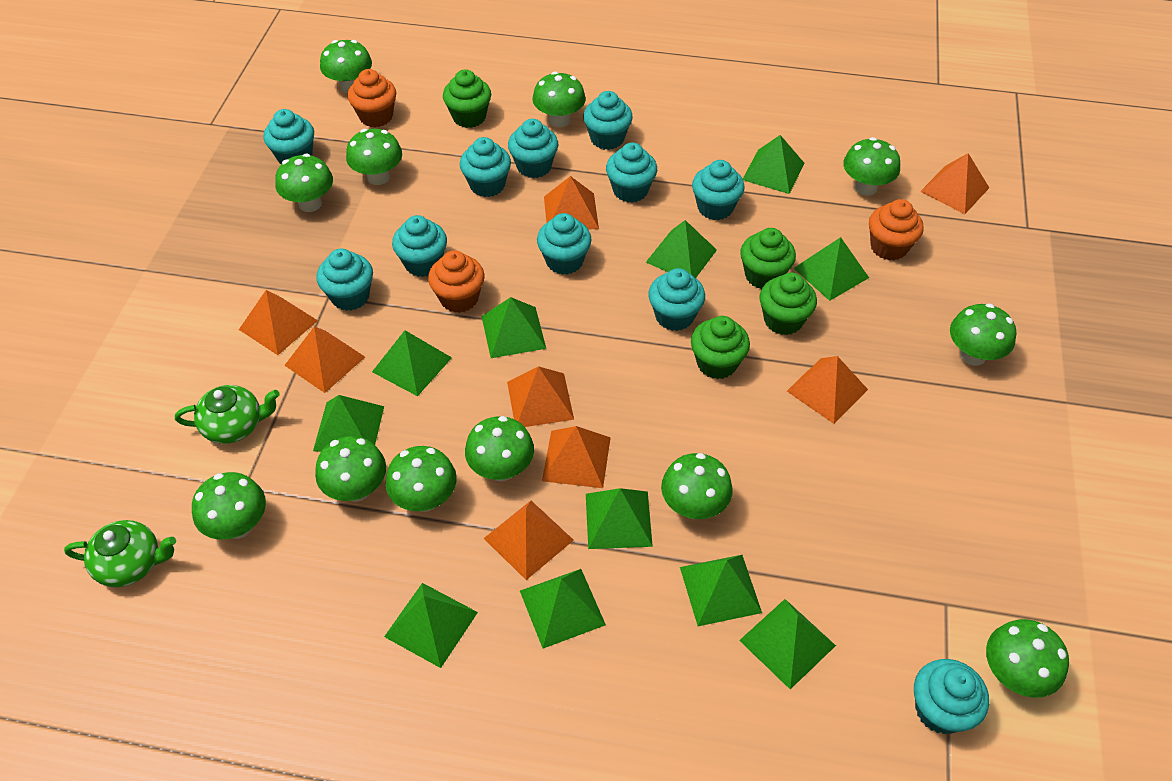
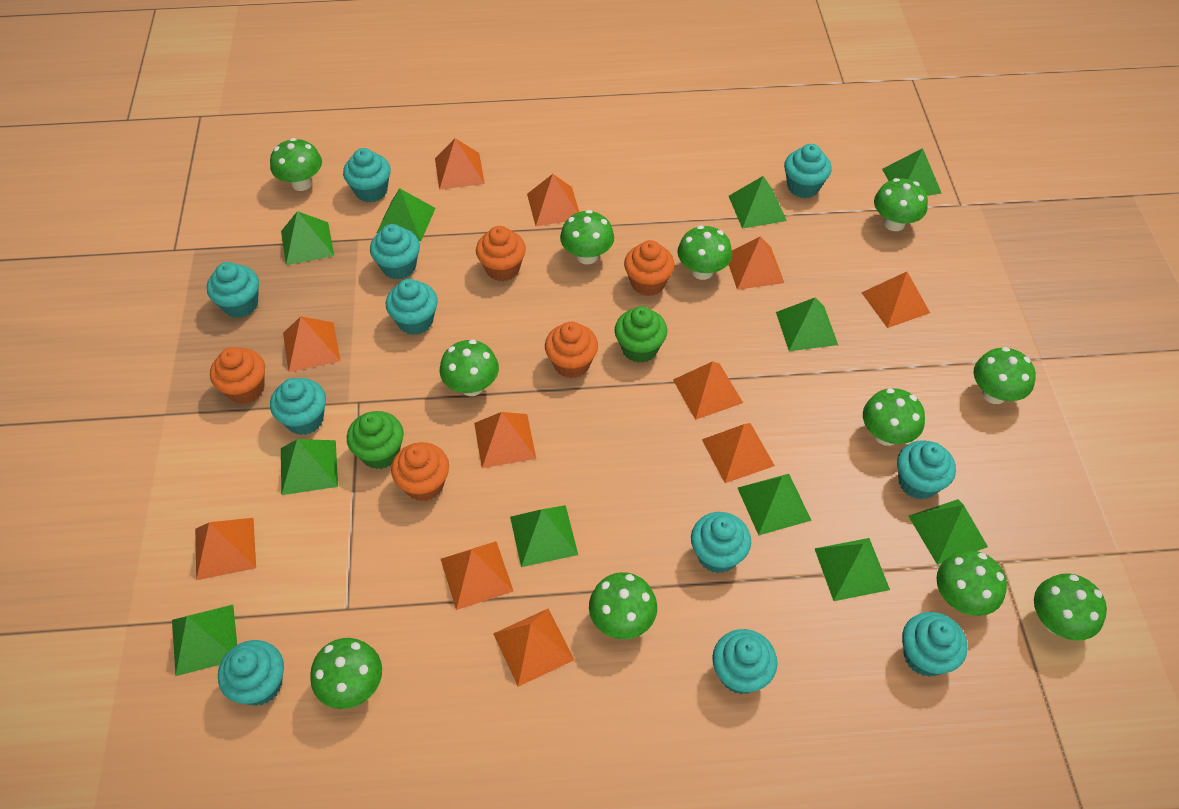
green cupcake: 4 -> 2
green mushroom: 12 -> 11
green teapot: 2 -> 0
orange cupcake: 3 -> 5
orange pyramid: 8 -> 11

